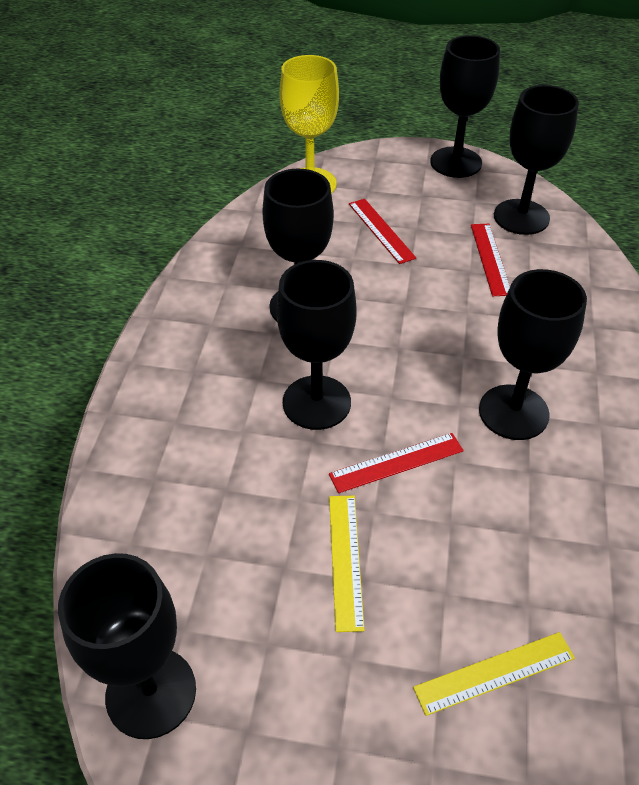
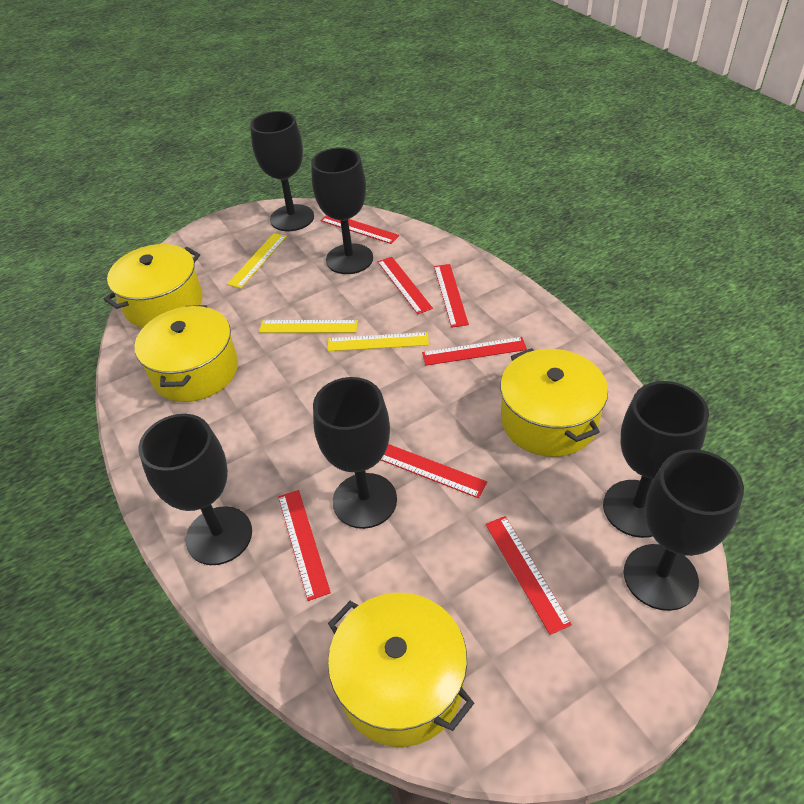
red ruler: 3 -> 7
yellow goblet: 1 -> 0
yellow pot: 0 -> 4
yellow ruler: 2 -> 3

